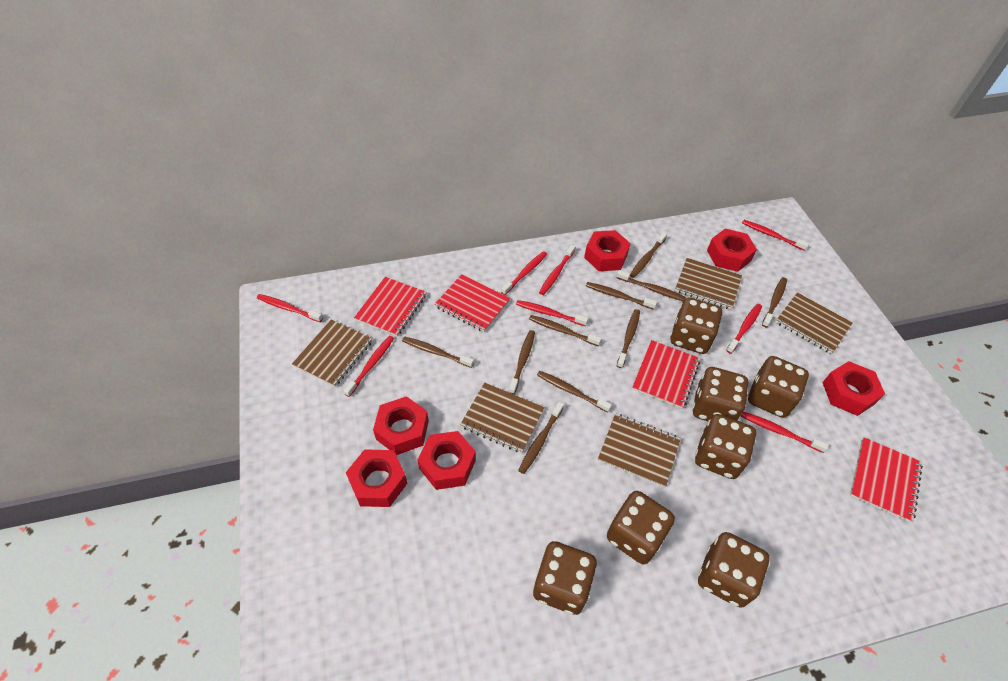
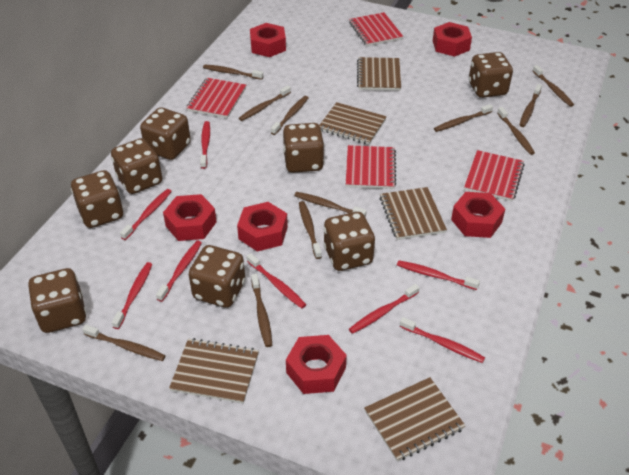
brown dice: 7 -> 8
brown toothbrush: 10 -> 11

